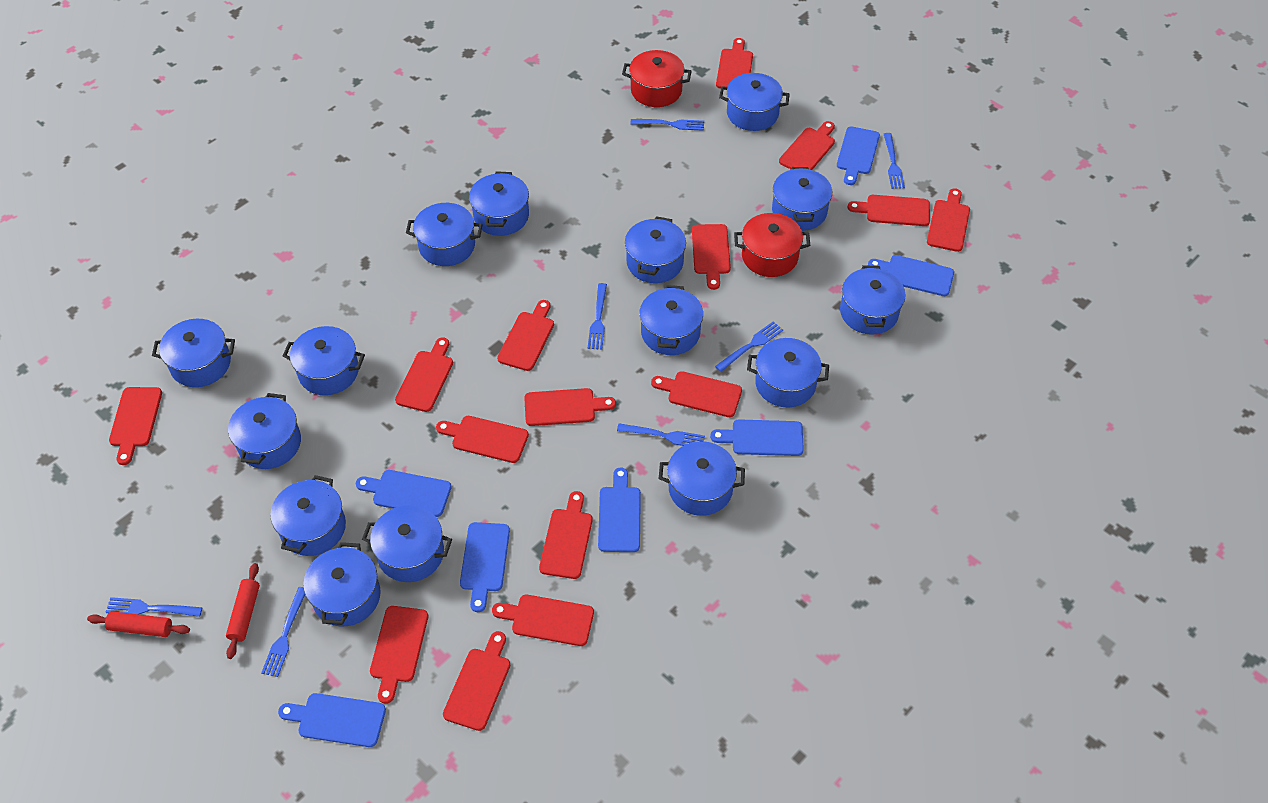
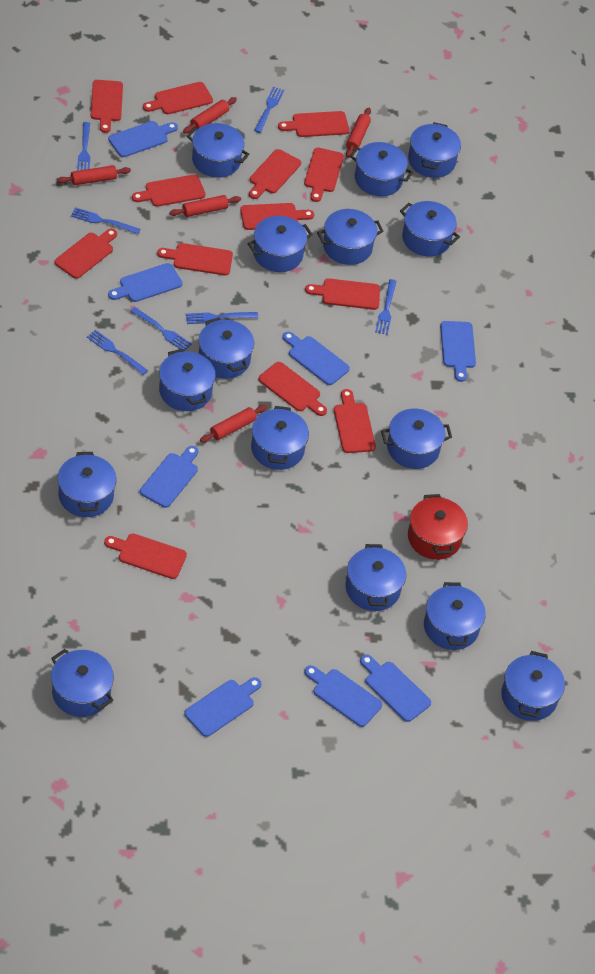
blue cutting board: 7 -> 8
red cutting board: 15 -> 13
red pot: 2 -> 1
red rolling pin: 2 -> 5

